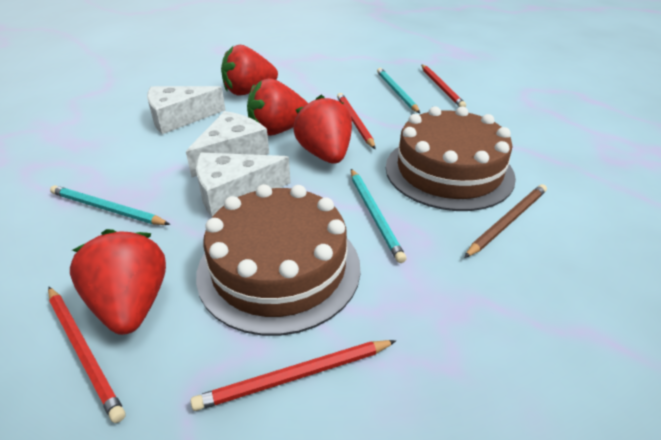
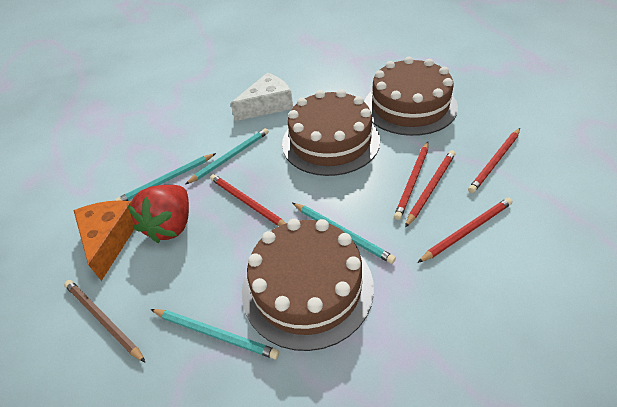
brown cake: 2 -> 3
orange cheese: 0 -> 1
red pencil: 4 -> 5
red strawberry: 4 -> 1
turquoise pencil: 3 -> 4
white cheese: 3 -> 1

